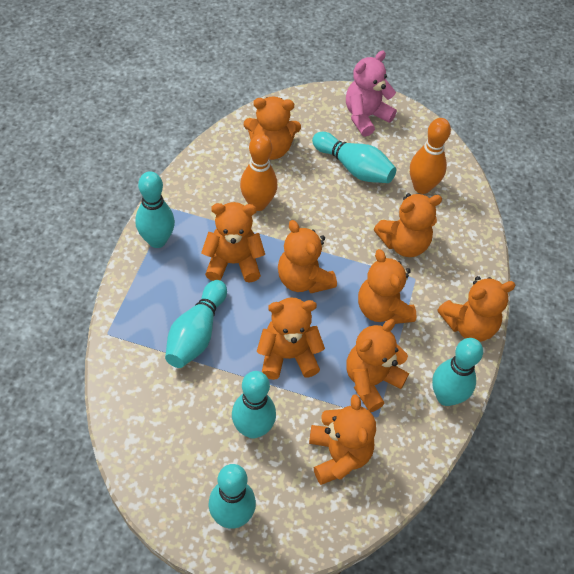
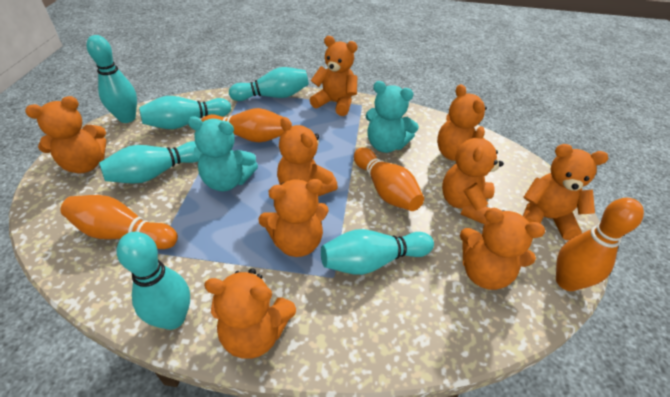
orange bowling pin: 2 -> 4
pink teddy bear: 1 -> 0
turquoise teddy bear: 0 -> 2

